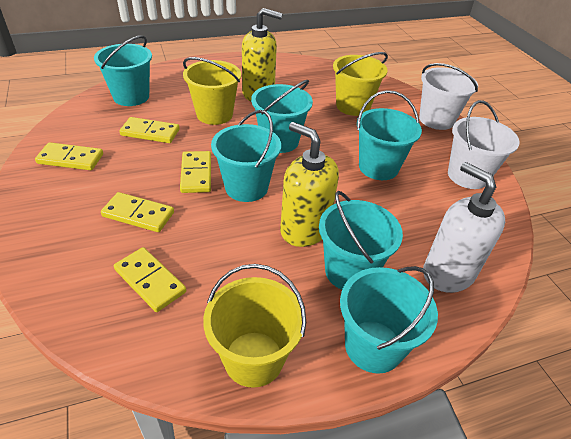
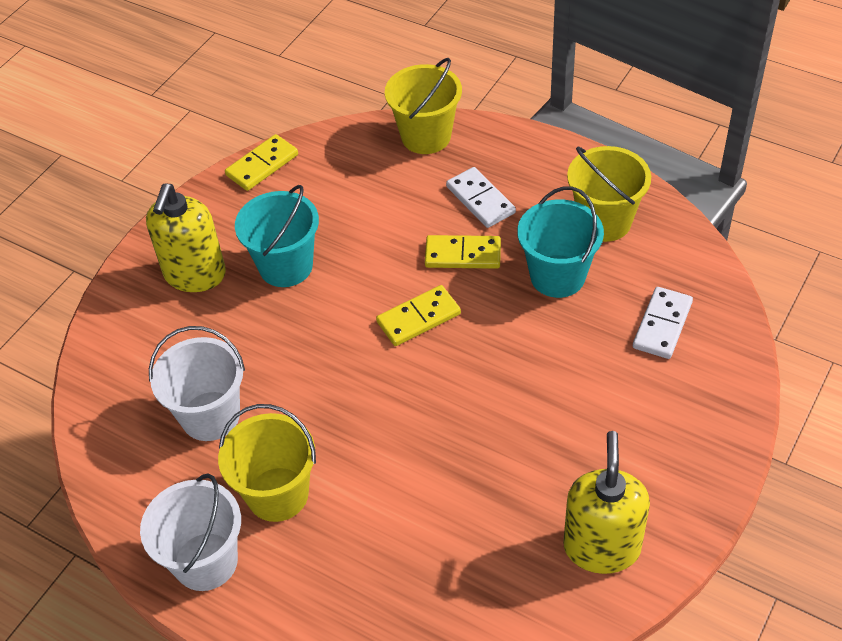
turquoise bucket: 6 -> 2
white domino: 0 -> 2
white soap dispenser: 1 -> 0
yellow domino: 5 -> 3

